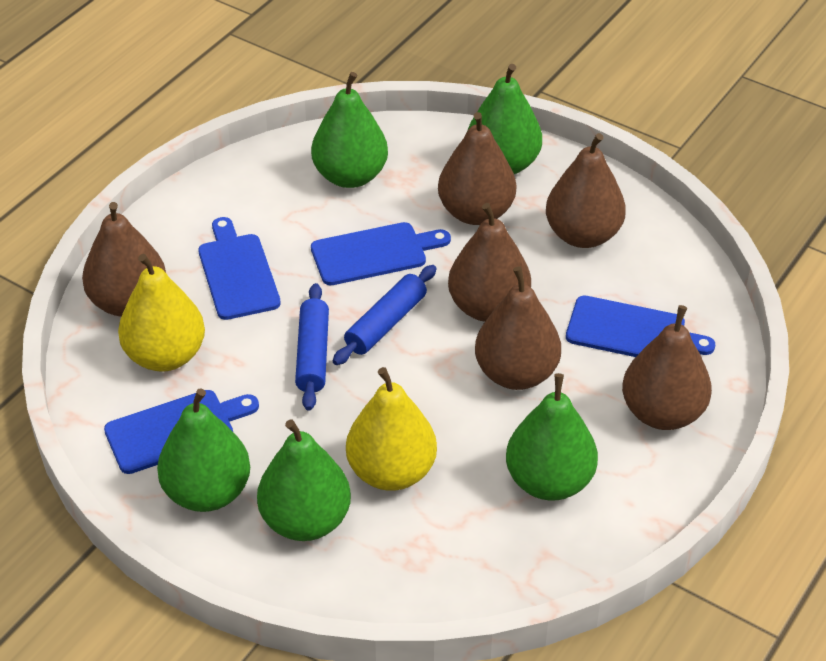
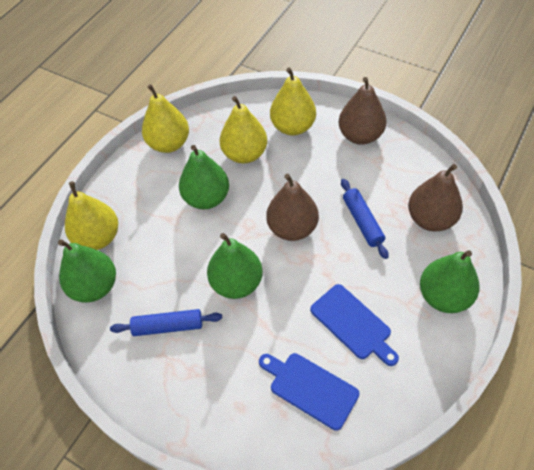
blue cutting board: 4 -> 2
brown pear: 6 -> 3
green pear: 5 -> 4
yellow pear: 2 -> 4

